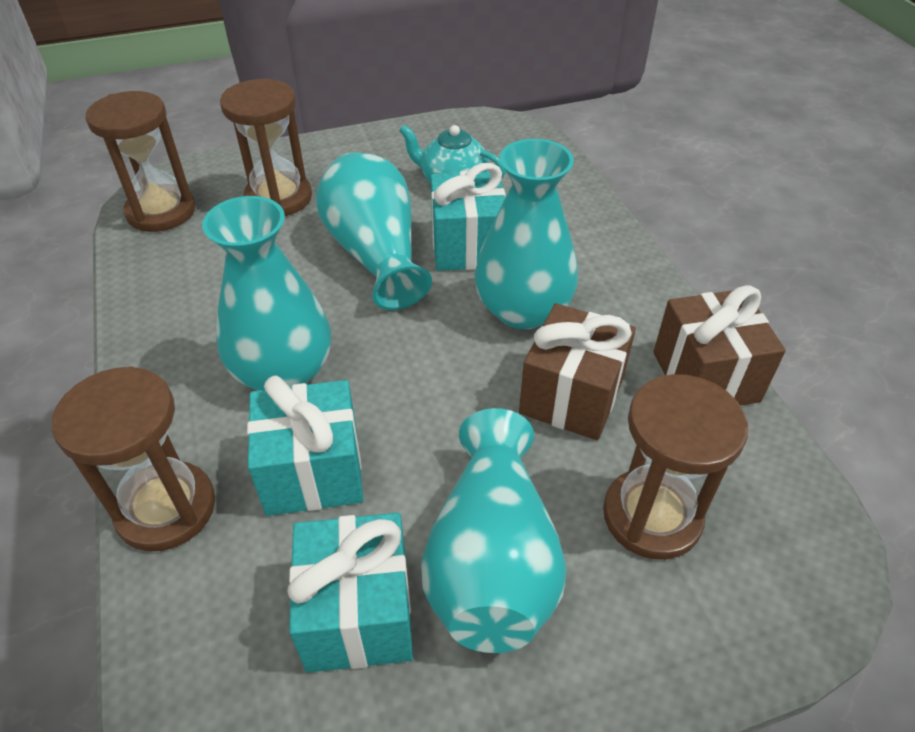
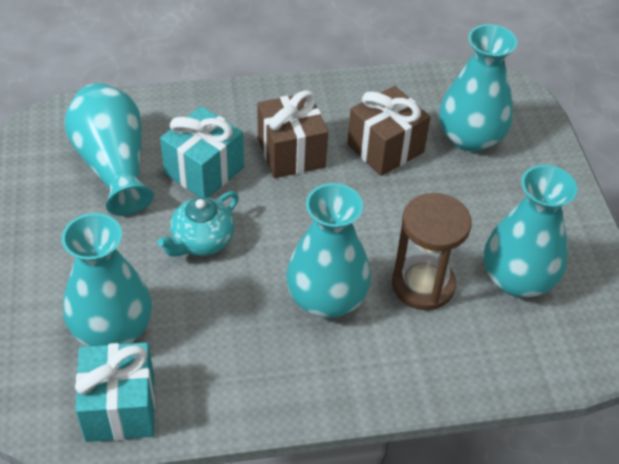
brown hourglass: 4 -> 1
turquoise gift: 3 -> 2
turquoise vase: 4 -> 5

